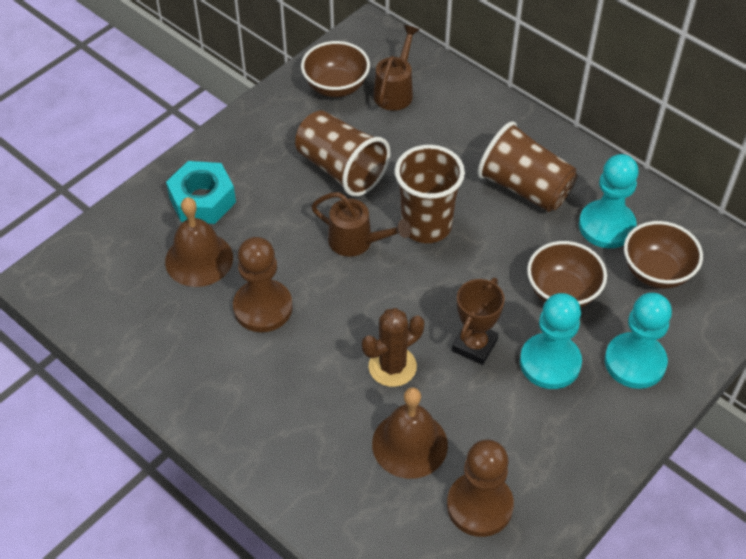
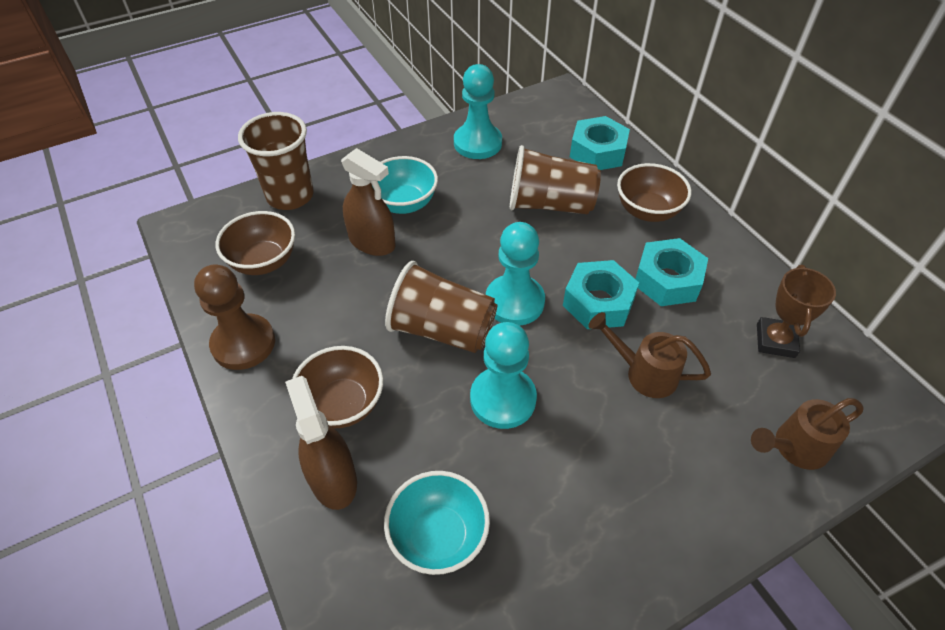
brown bell: 2 -> 0
brown cactus: 1 -> 0
brown pawn: 2 -> 1
brown spray bottle: 0 -> 2
turquoise bowl: 0 -> 2
turquoise nut: 1 -> 3

